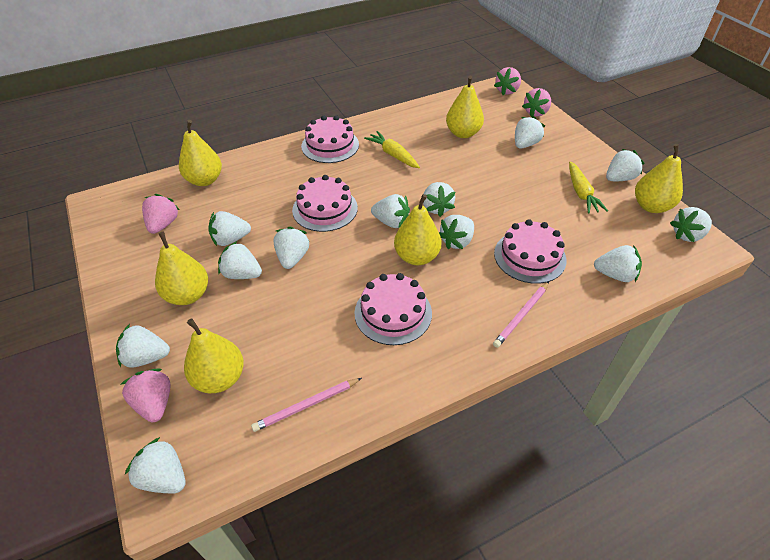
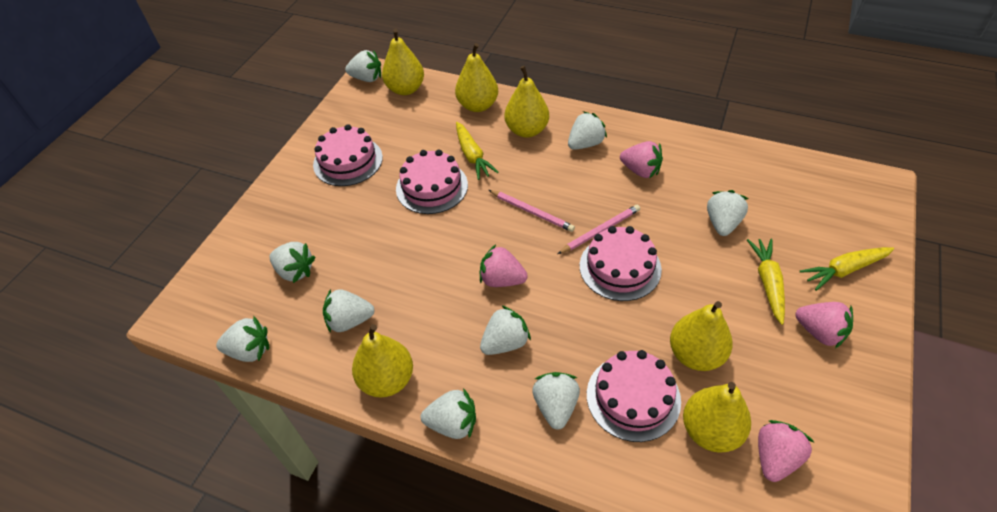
white strawberry: 12 -> 9
yellow carrot: 2 -> 3

